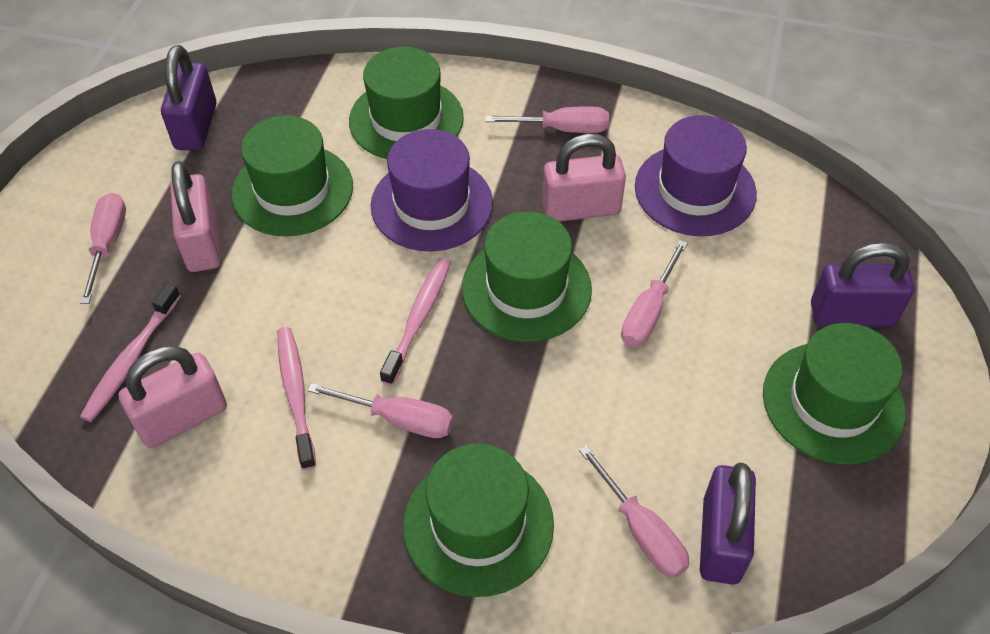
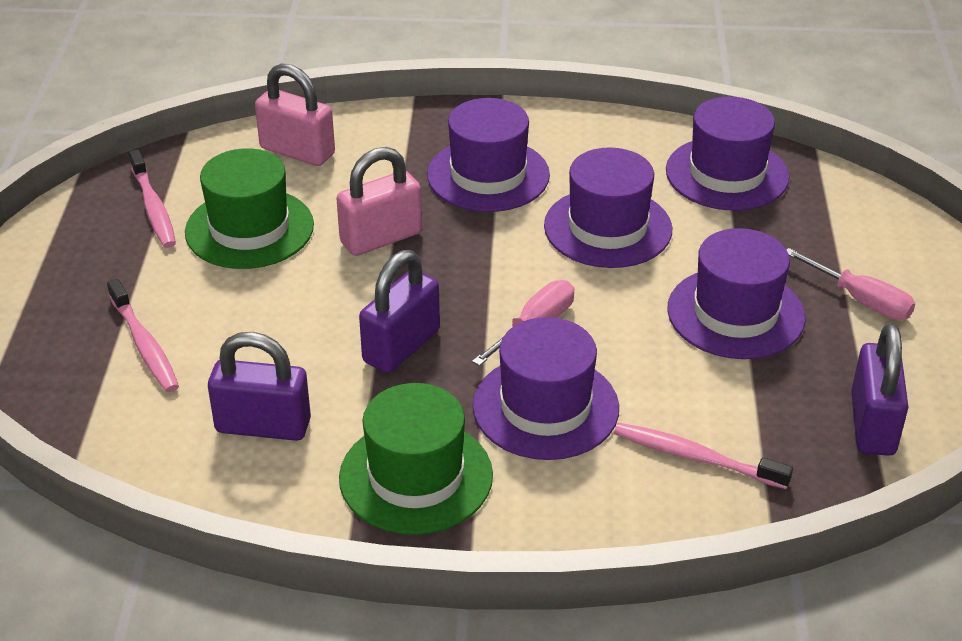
green hat: 5 -> 2
pink padlock: 3 -> 2
pink screwdriver: 5 -> 2
purple hat: 2 -> 5

